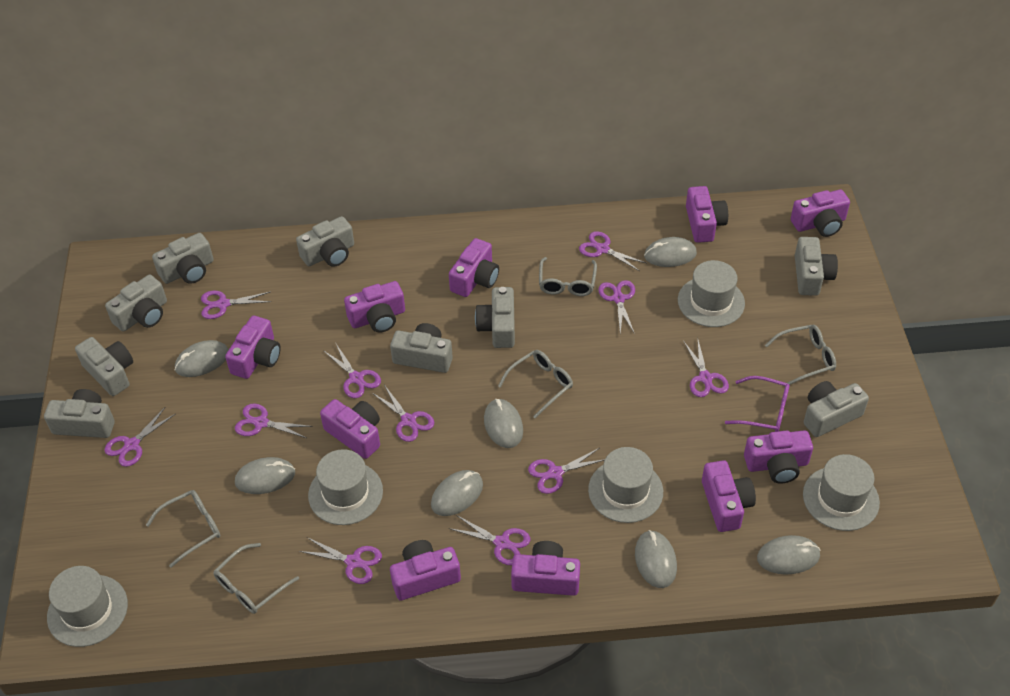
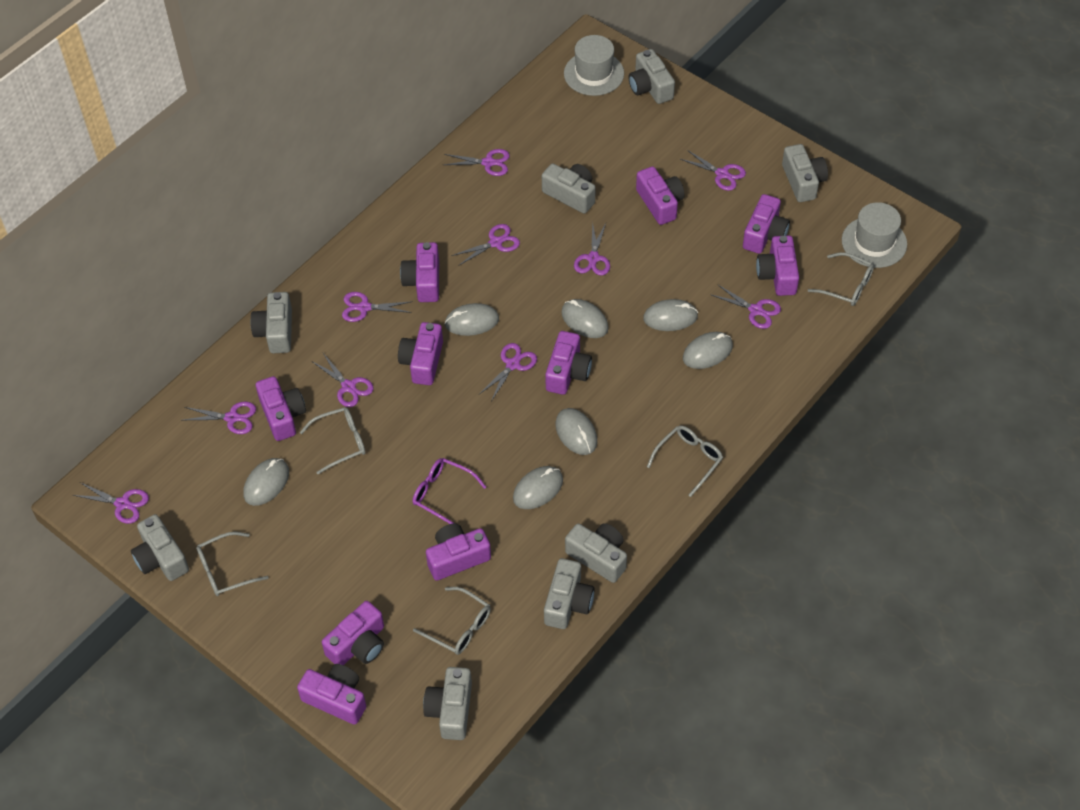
grey camera: 9 -> 8
grey hat: 5 -> 2
purple scissors: 11 -> 10

